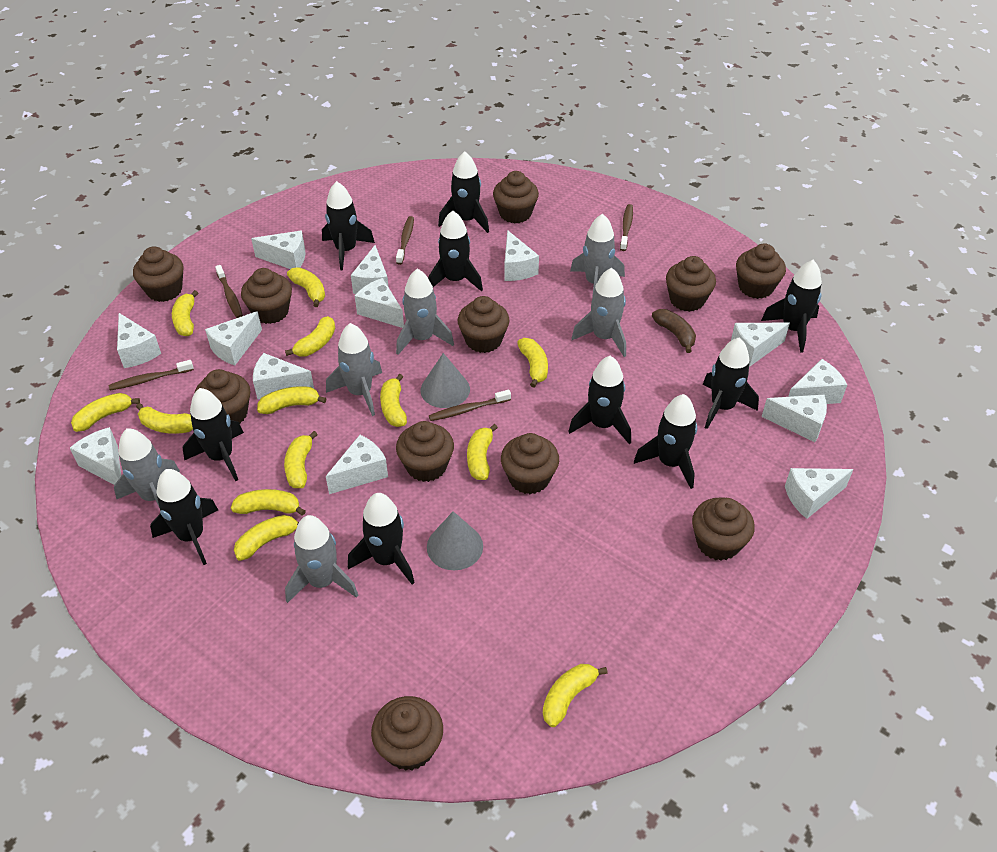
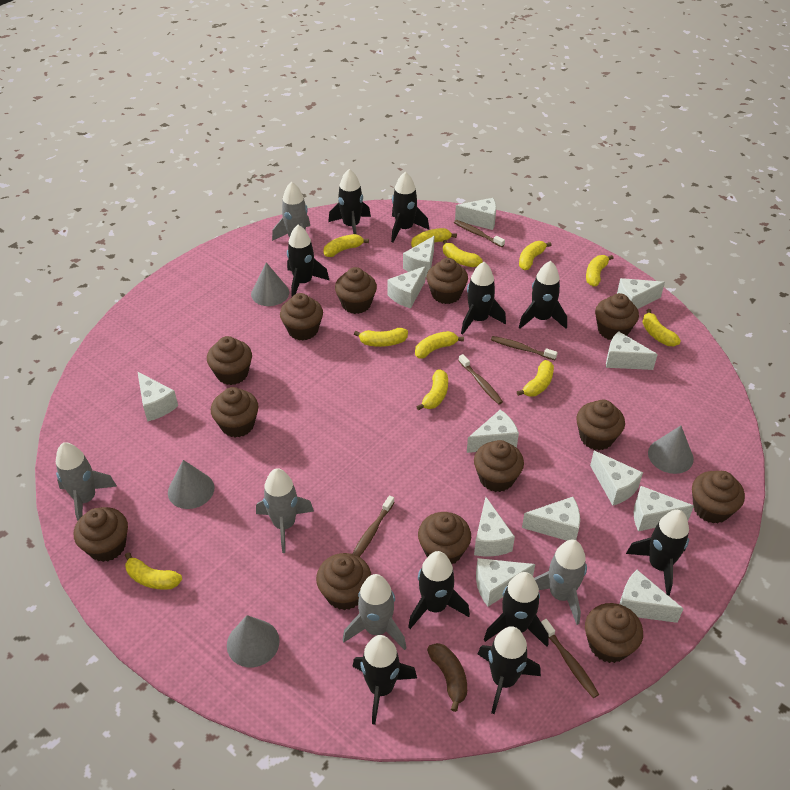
brown cupcake: 11 -> 13
grey cone: 2 -> 4
grey rocket: 6 -> 5
yellow banana: 13 -> 11

